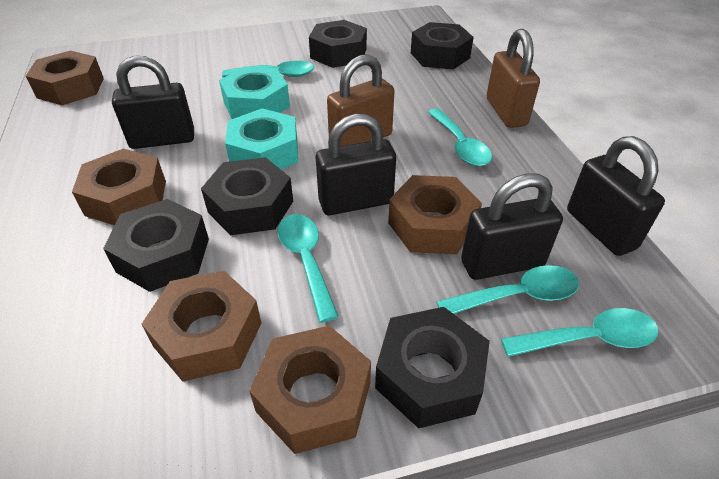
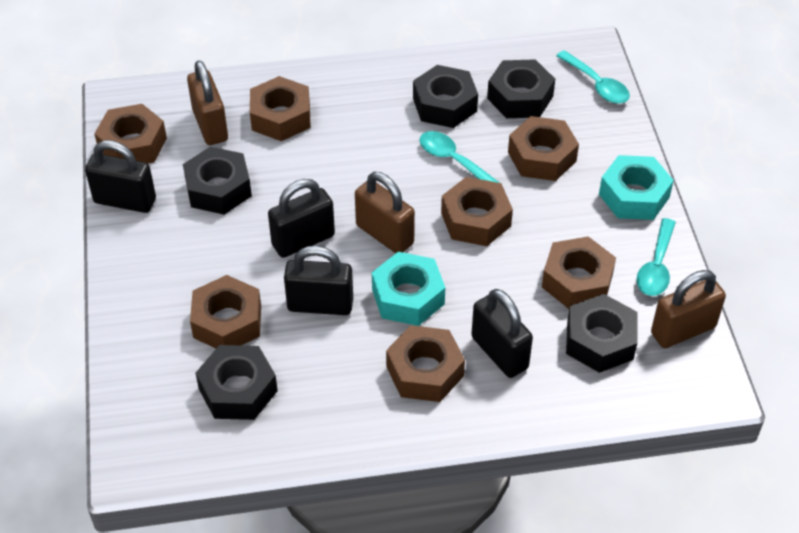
brown nut: 5 -> 7
brown padlock: 2 -> 3
turquoise spoon: 5 -> 3

